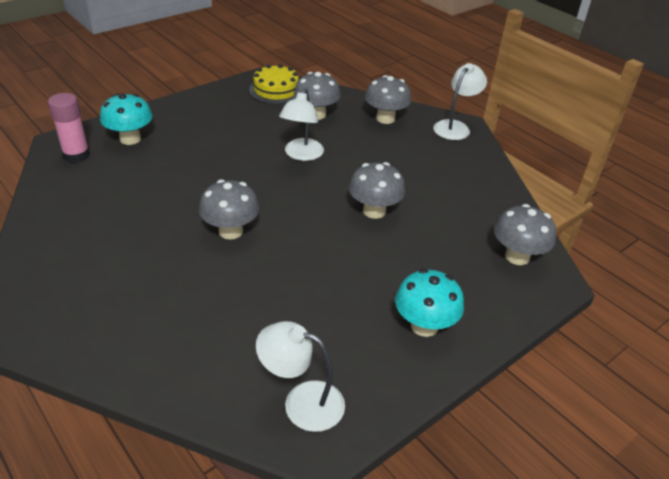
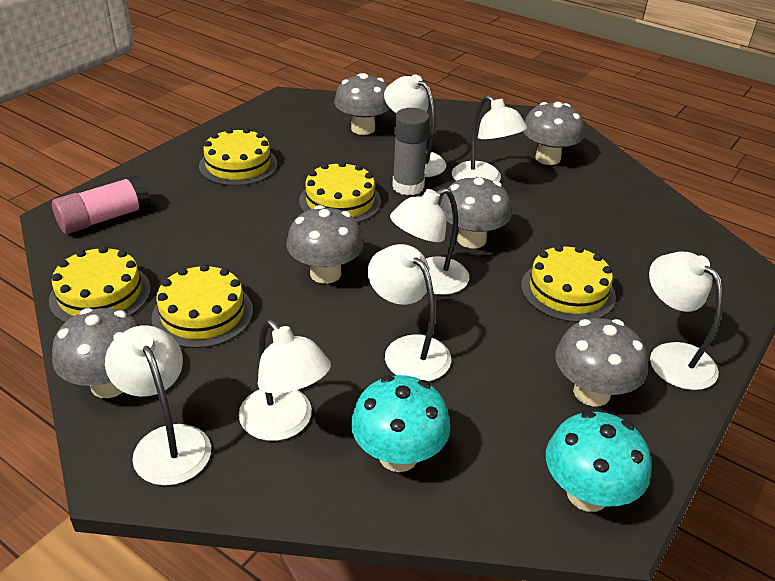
grey glue stick: 0 -> 1
grey mushroom: 5 -> 6
white lamp: 3 -> 7
yellow cake: 1 -> 5

